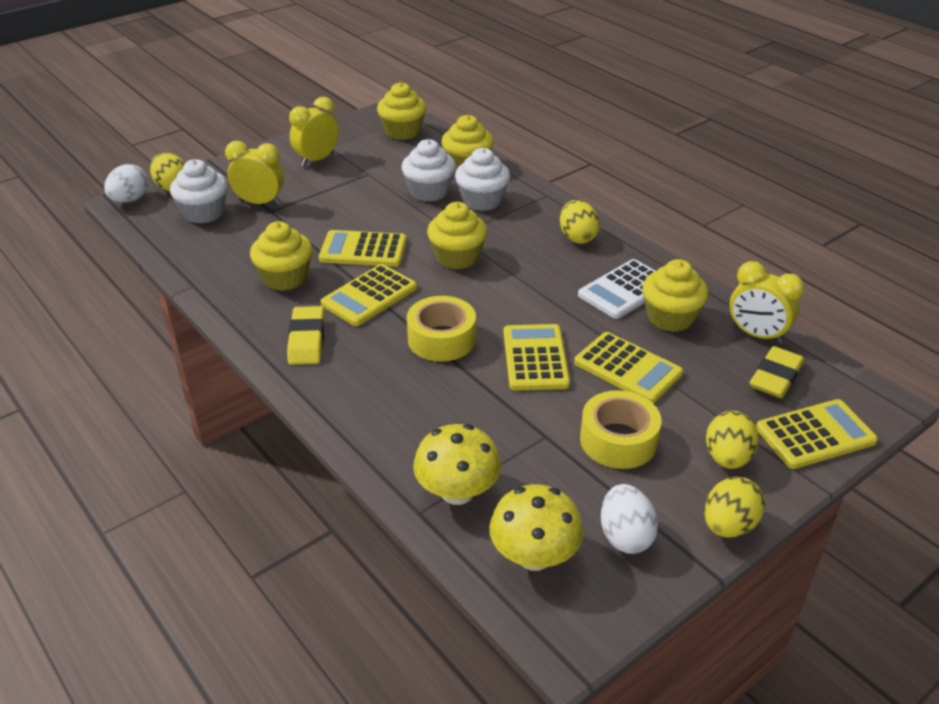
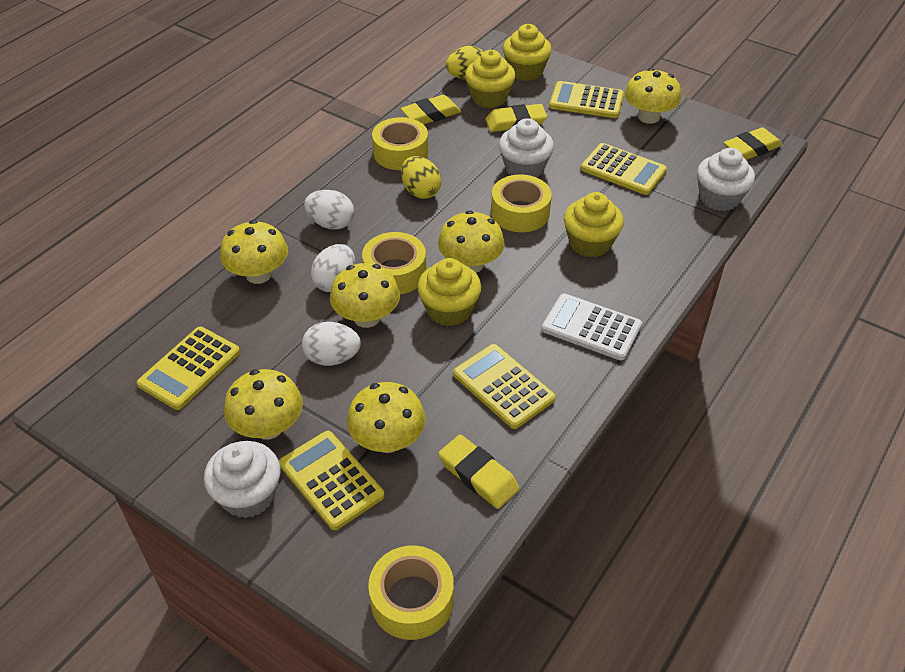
white egg: 2 -> 3
yellow clock: 3 -> 0
yellow cupcake: 5 -> 4
yellow egg: 4 -> 2
yellow eraser: 2 -> 4
yellow mushroom: 2 -> 6
yellow tape: 2 -> 4

